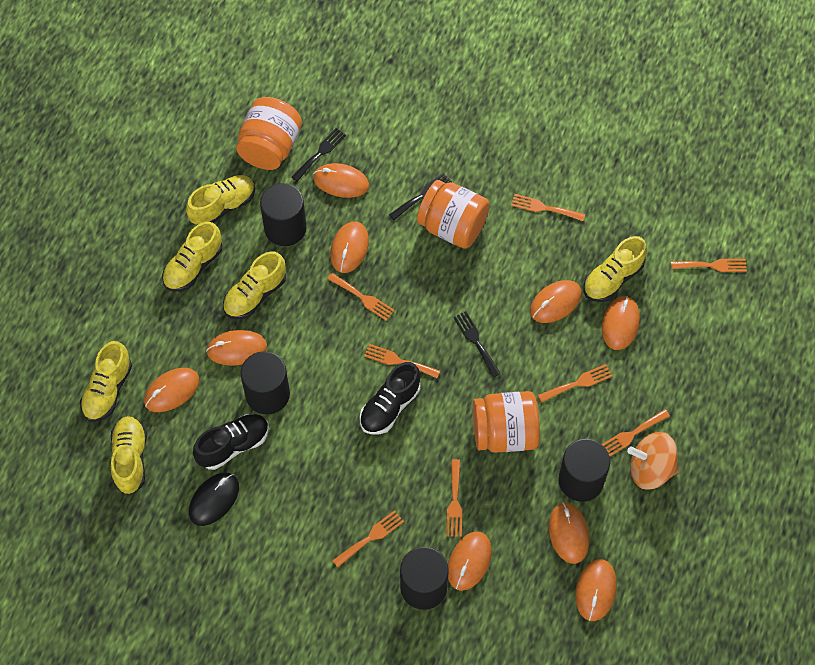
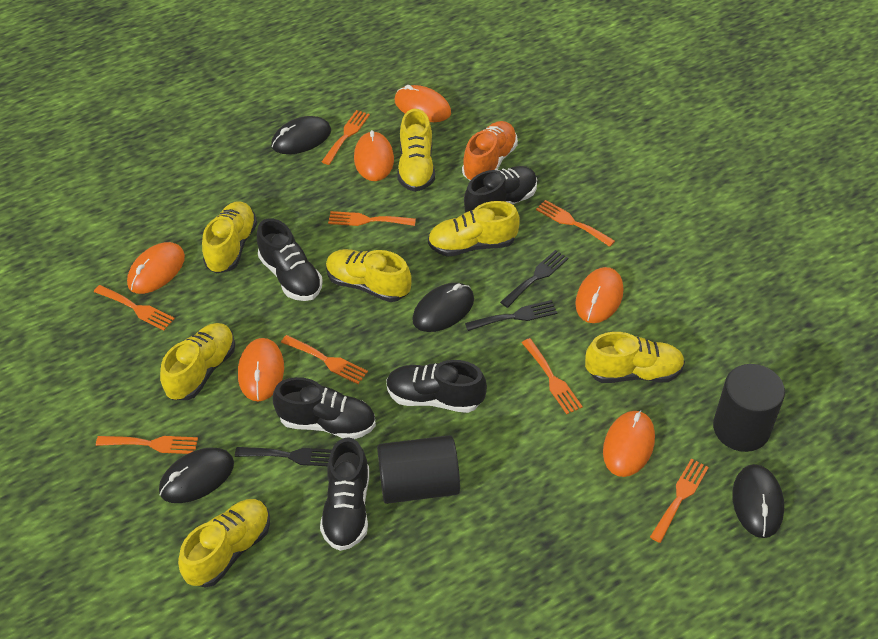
black cylinder: 4 -> 2
black mouse: 1 -> 4
black shoe: 2 -> 5
orange jar: 3 -> 0
orange mouse: 9 -> 6
orange shoe: 0 -> 1
orange spinning top: 1 -> 0
yellow shoe: 6 -> 7

